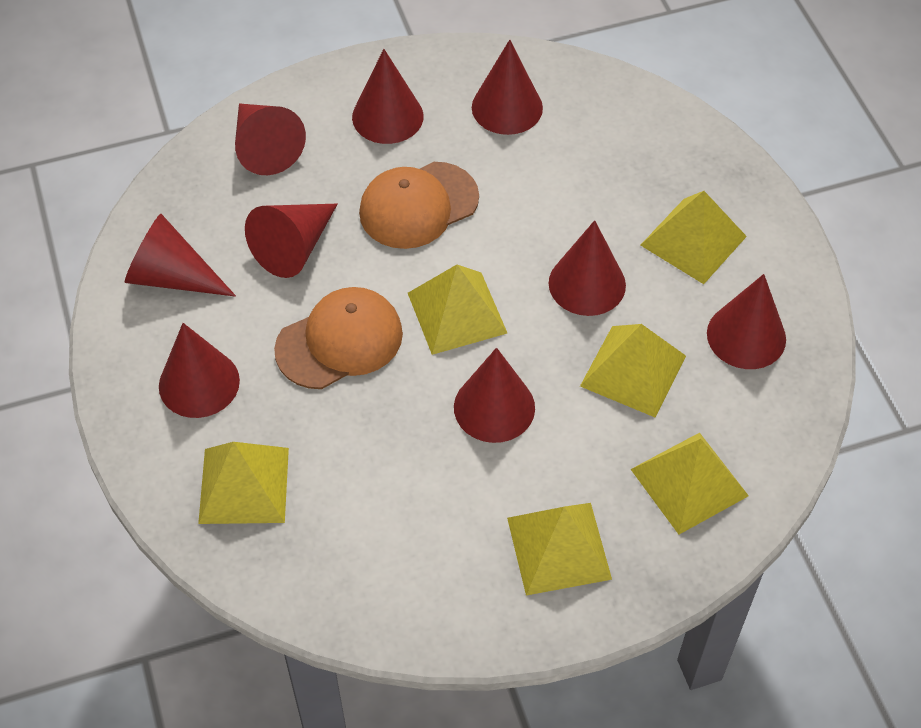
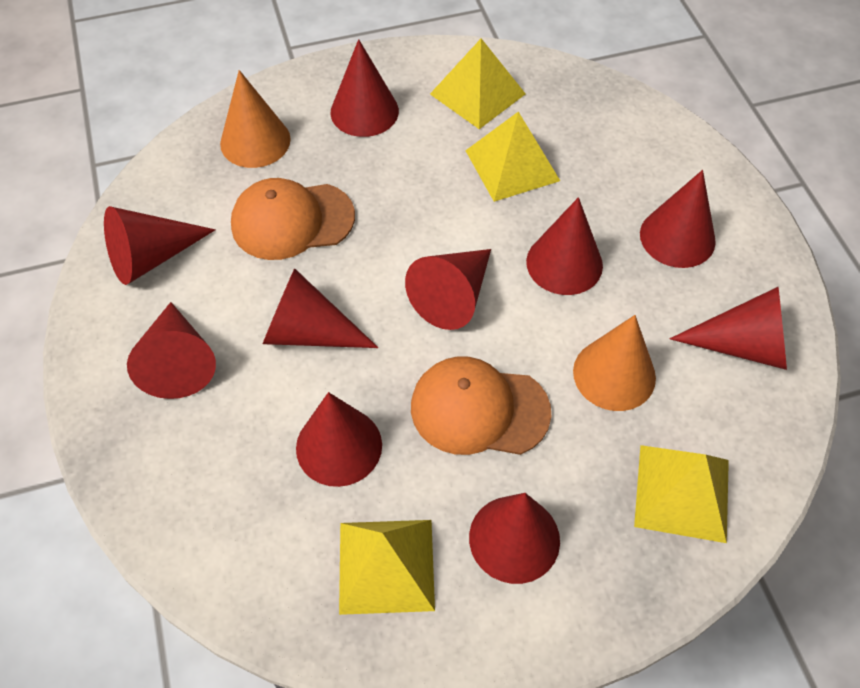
orange cone: 0 -> 2
red cone: 9 -> 10
yellow pyramid: 6 -> 4

